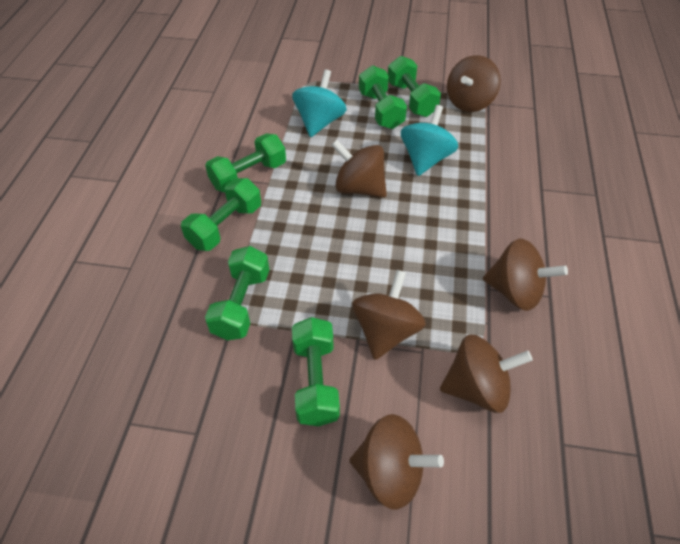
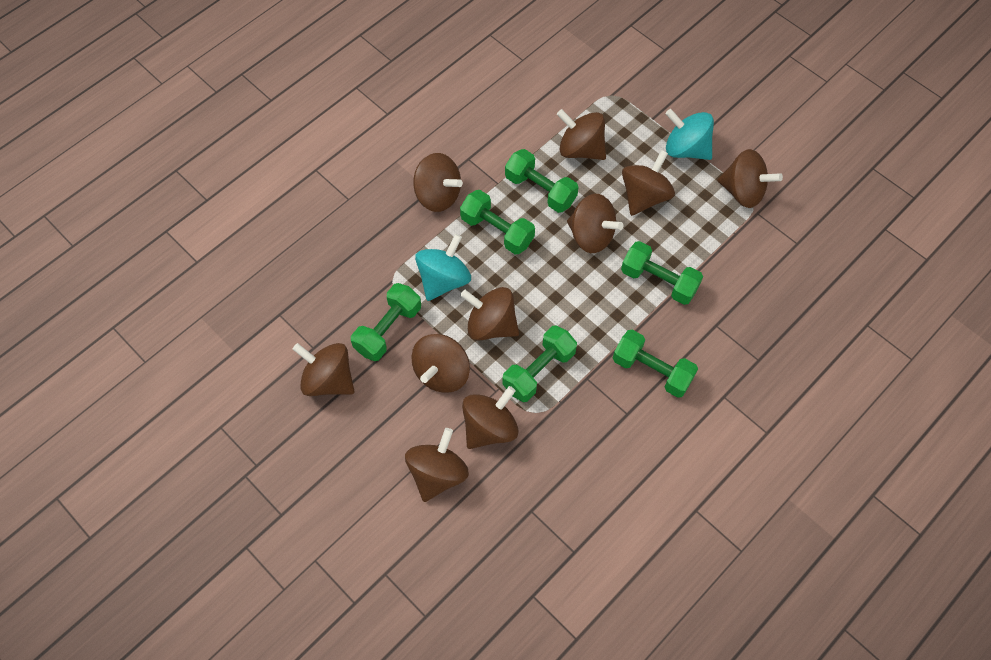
brown spinning top: 6 -> 10

